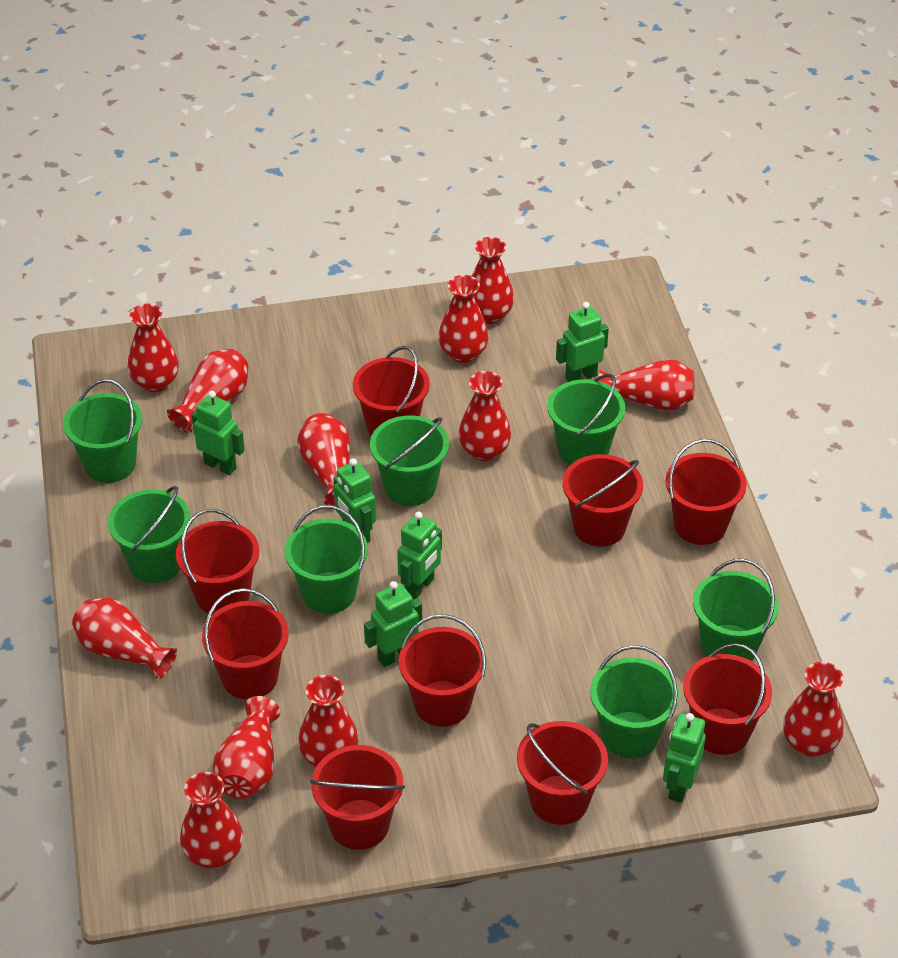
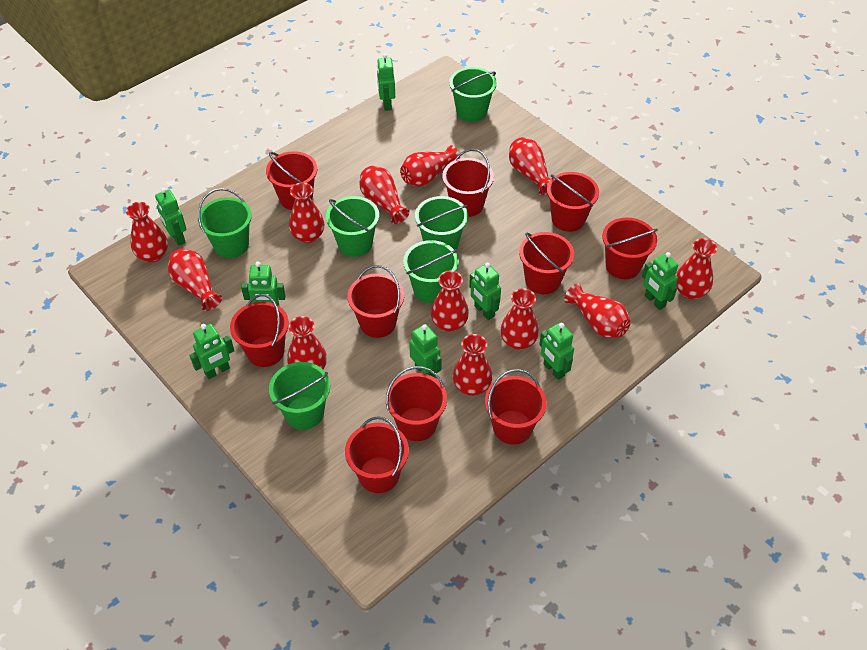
green bucket: 7 -> 6
green robot: 6 -> 8
red bucket: 9 -> 10

